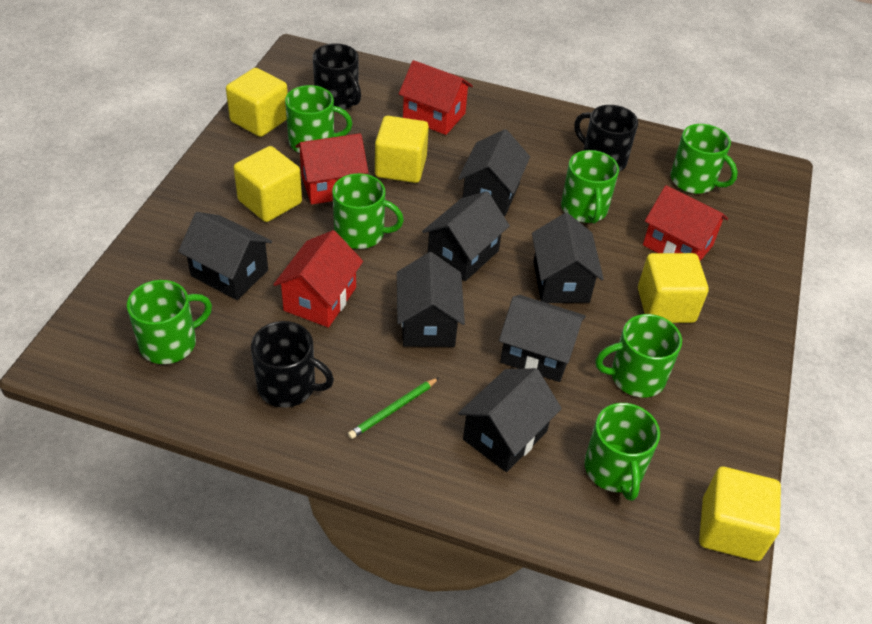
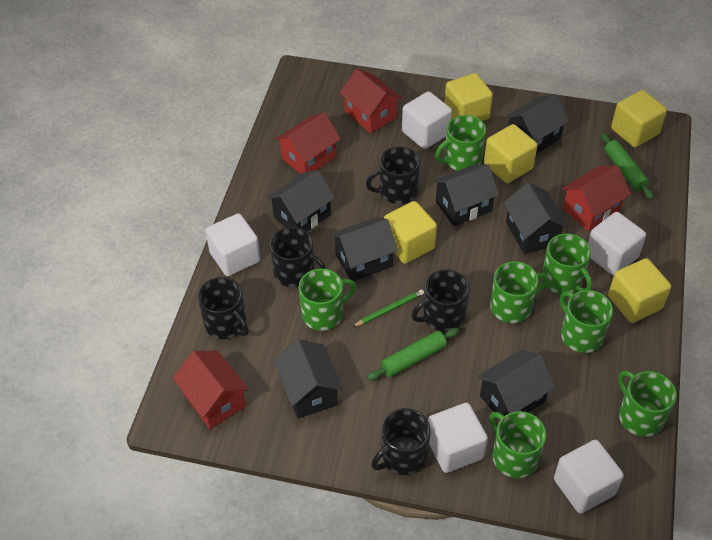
black mug: 3 -> 5
green rolling pin: 0 -> 2
white cube: 0 -> 5

